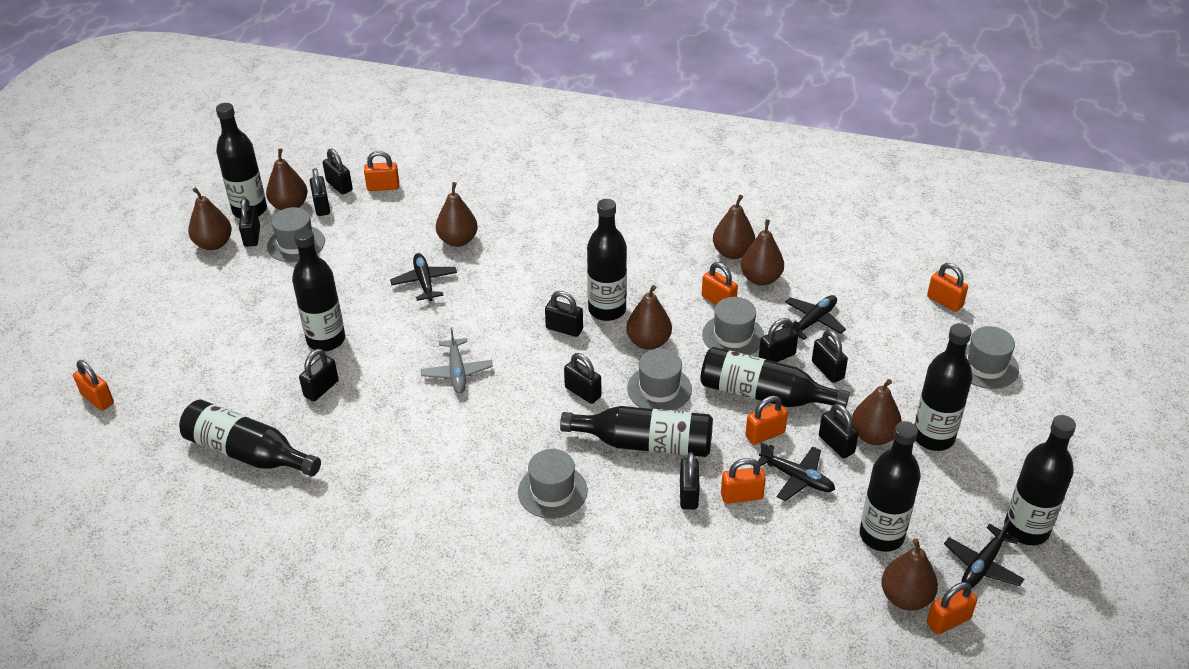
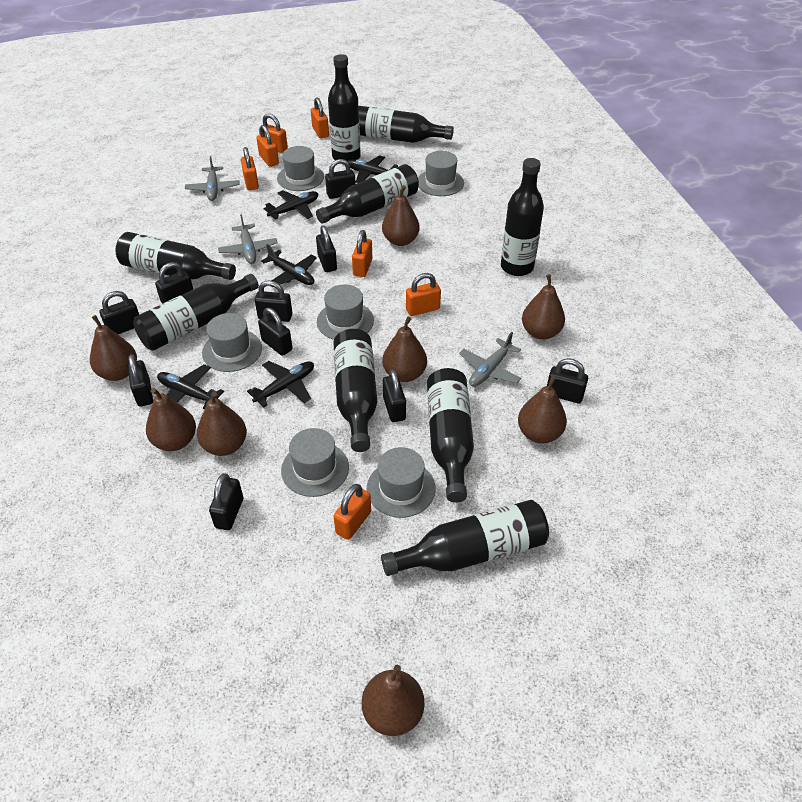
black plane: 4 -> 5
grey hat: 5 -> 6
grey plane: 1 -> 3

